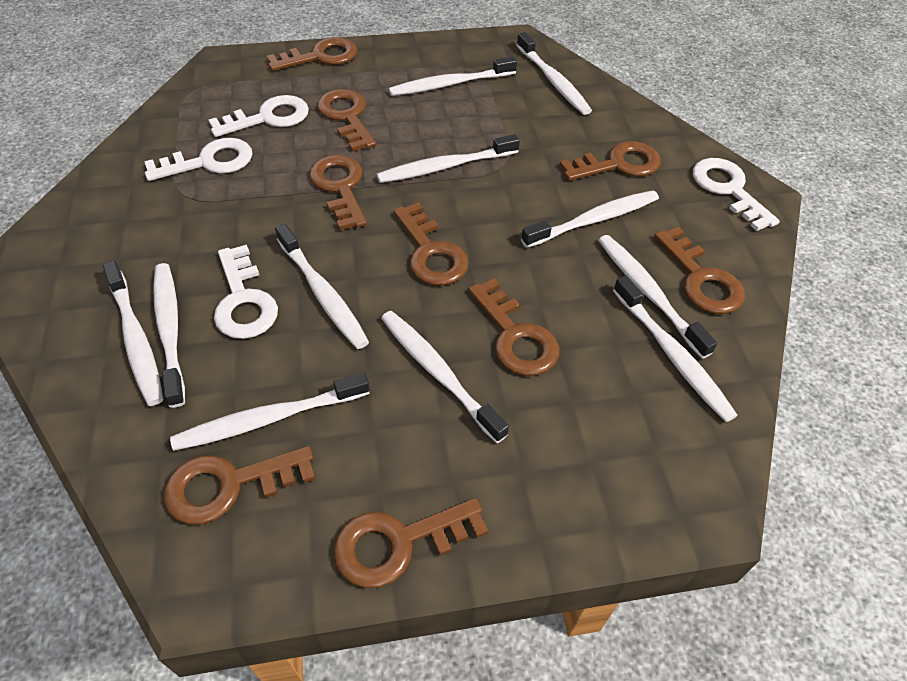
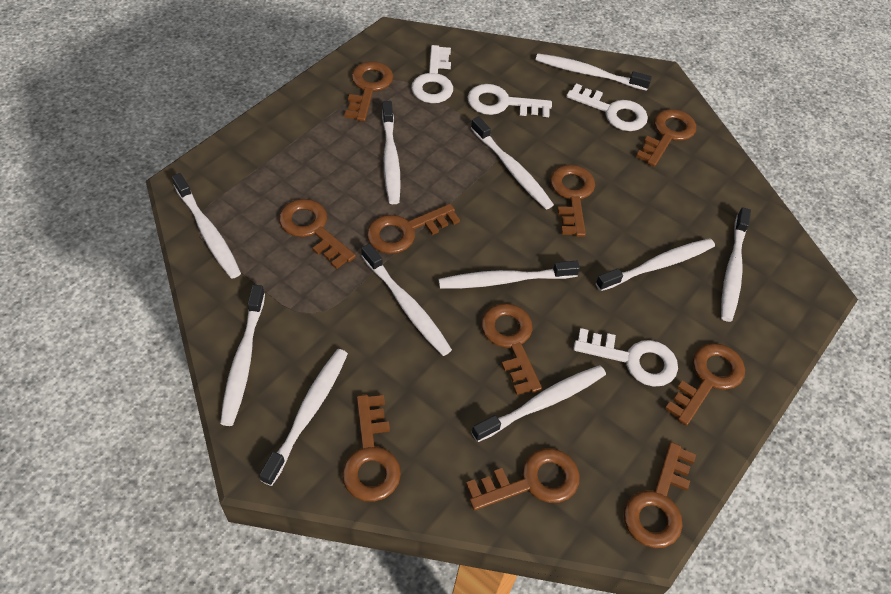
brown key: 9 -> 10

